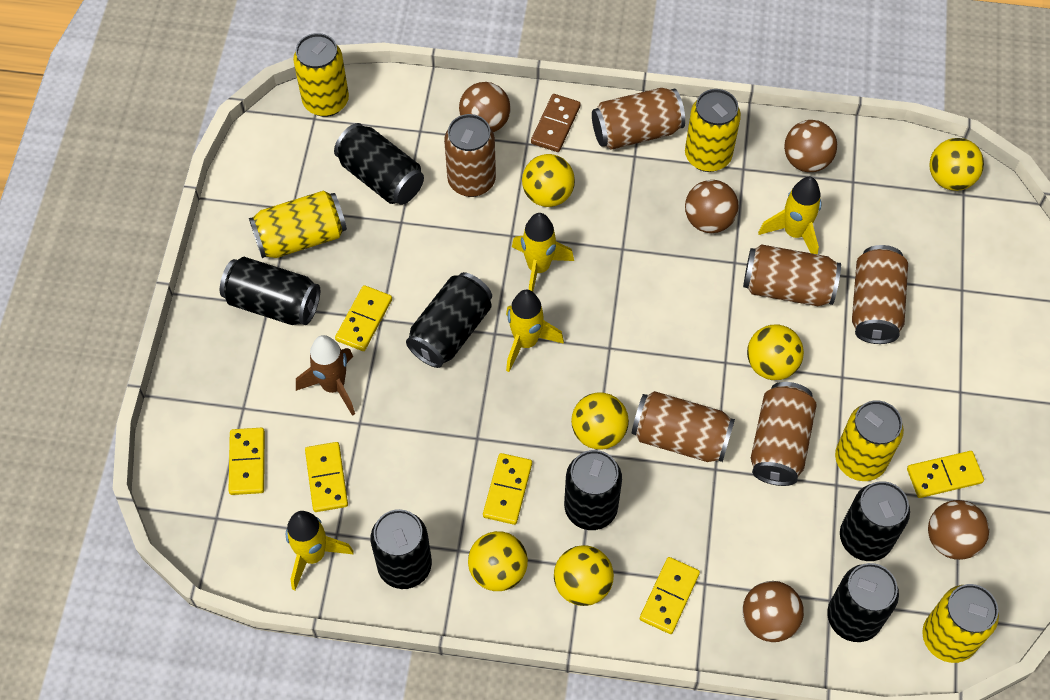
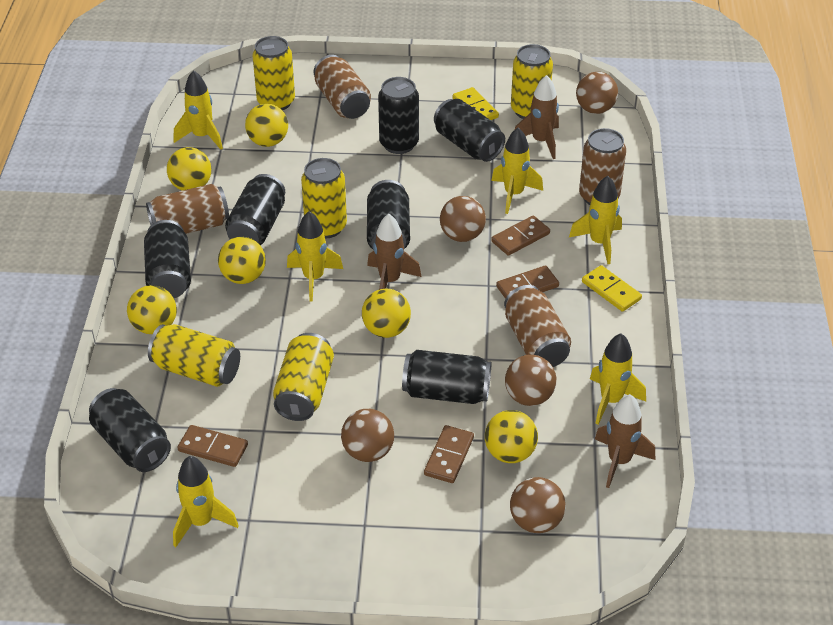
brown can: 6 -> 4
brown domino: 1 -> 4
brown rocket: 1 -> 3
yellow domino: 6 -> 2
yellow rocket: 4 -> 6

